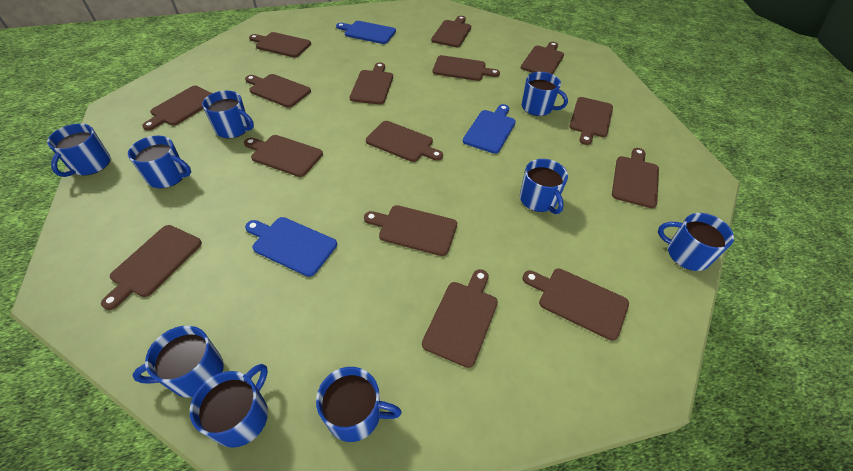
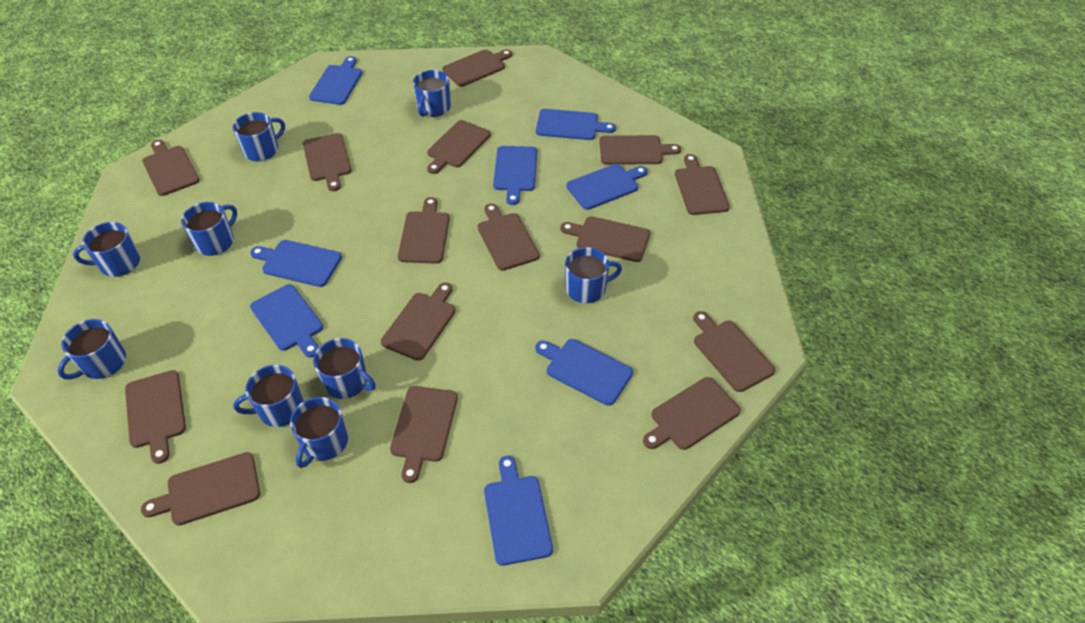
blue cutting board: 3 -> 8

